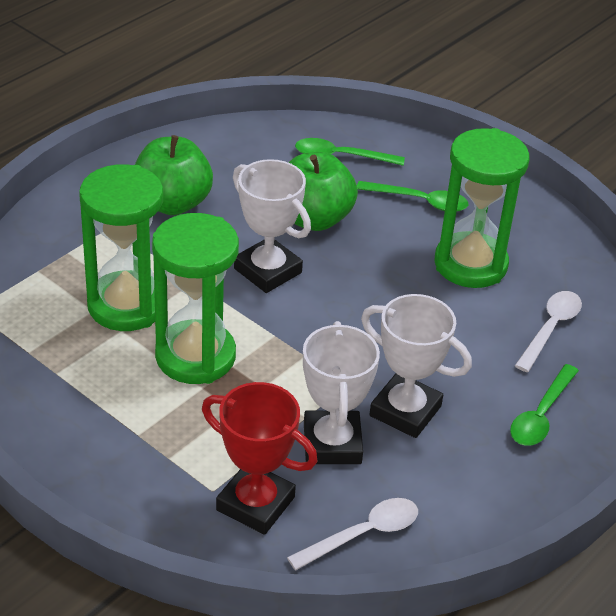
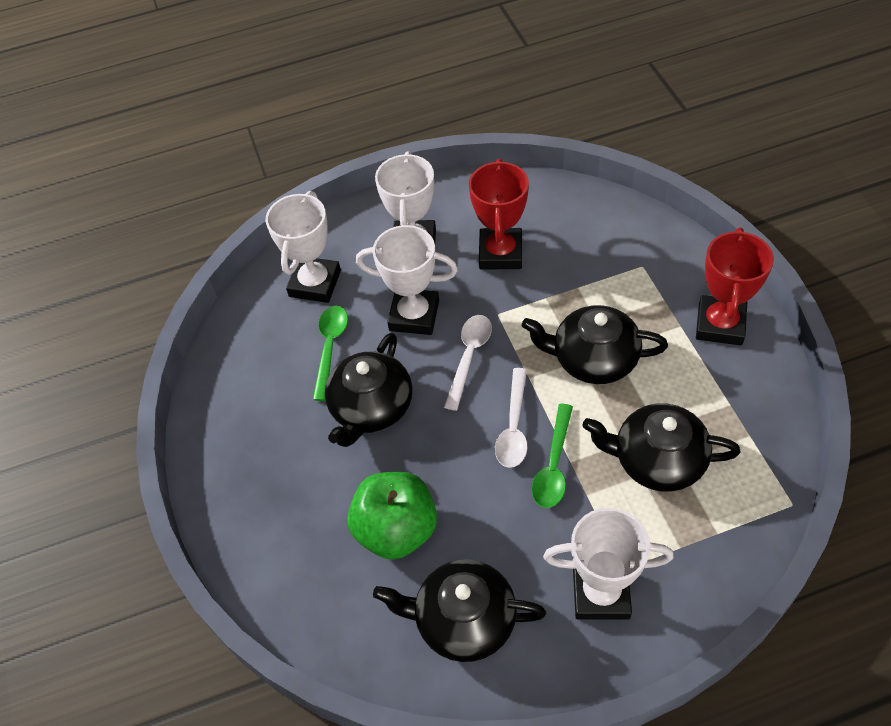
black teapot: 0 -> 4
green apple: 2 -> 1
green hourglass: 3 -> 0
green spoon: 3 -> 2
red trophy: 1 -> 2
white trophy: 3 -> 4

